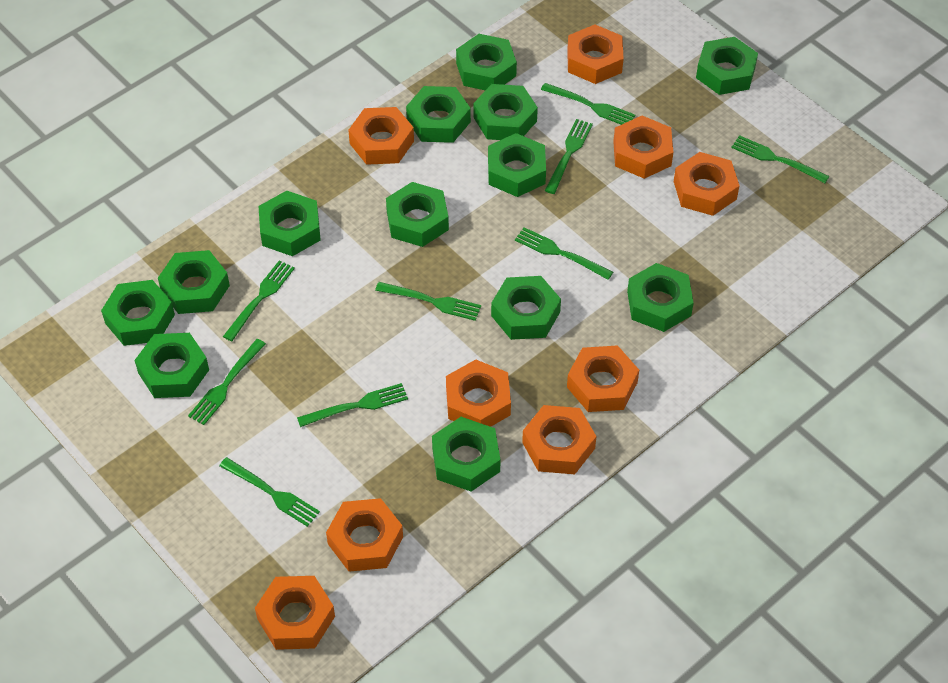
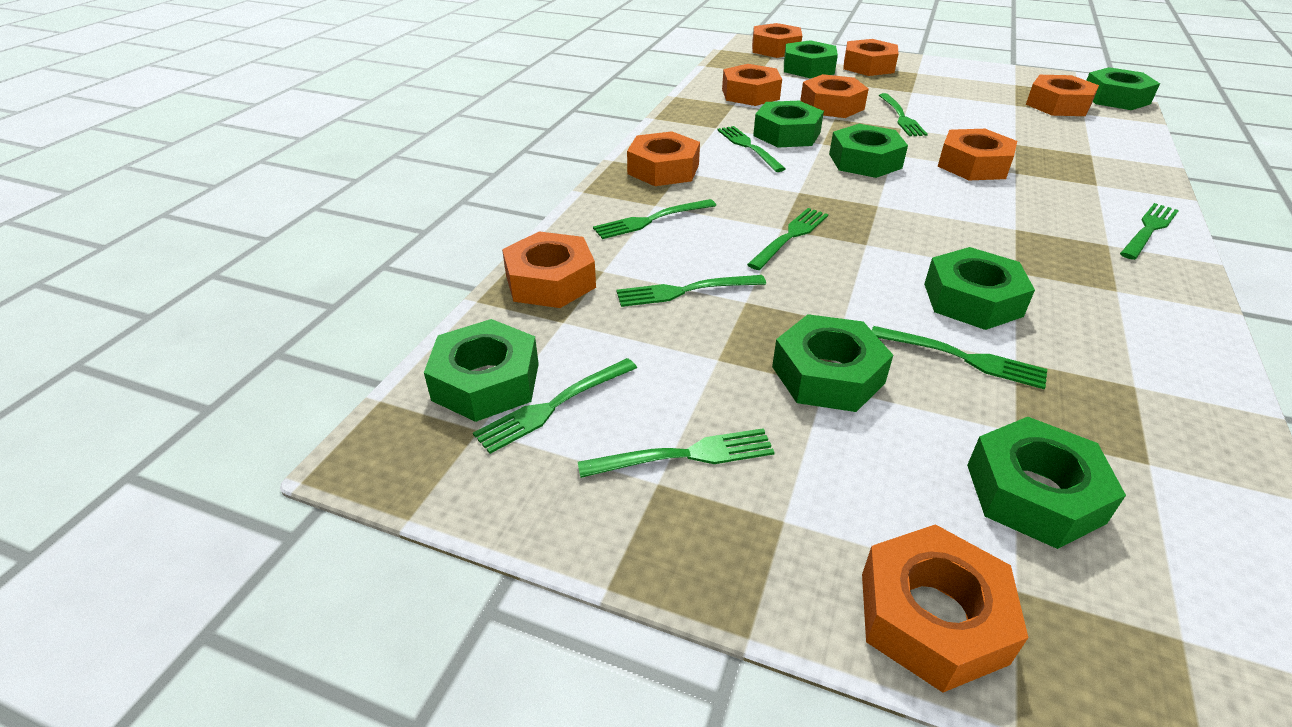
green nut: 13 -> 8

